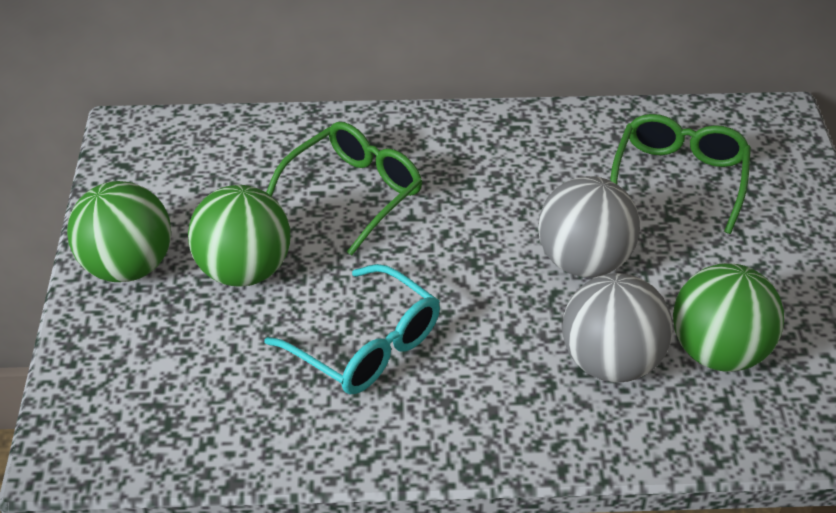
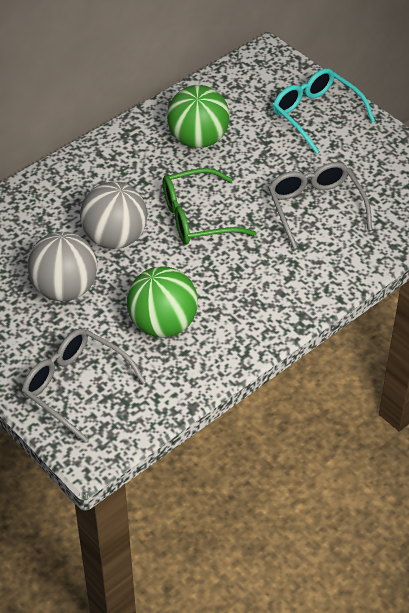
green ball: 3 -> 2
green glasses: 2 -> 1
grey glasses: 0 -> 2

